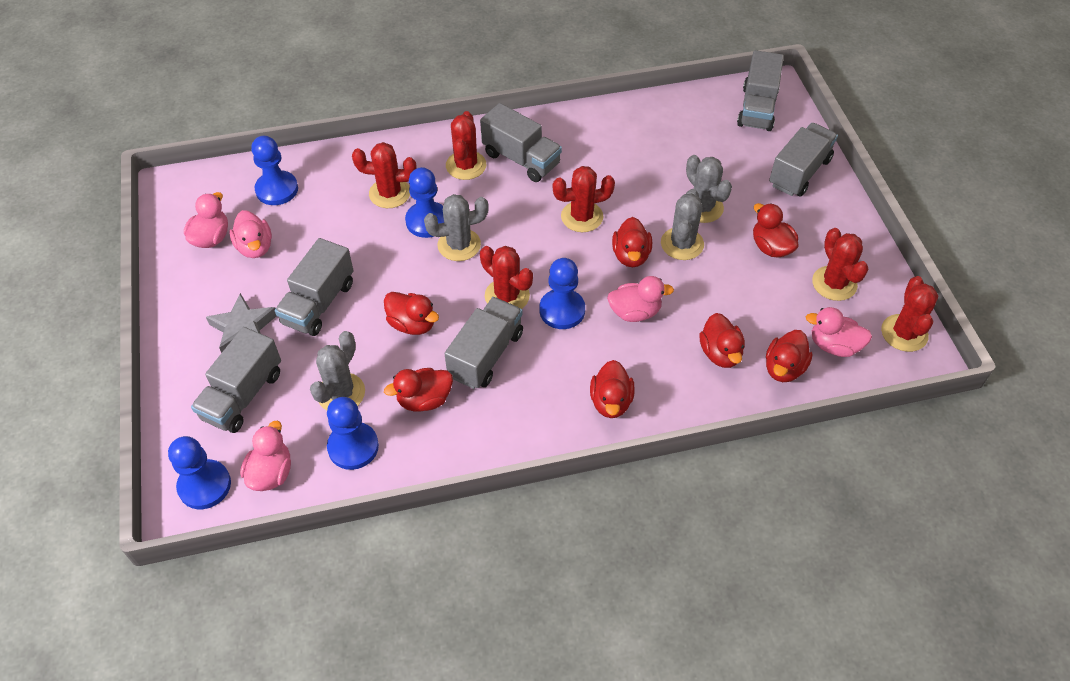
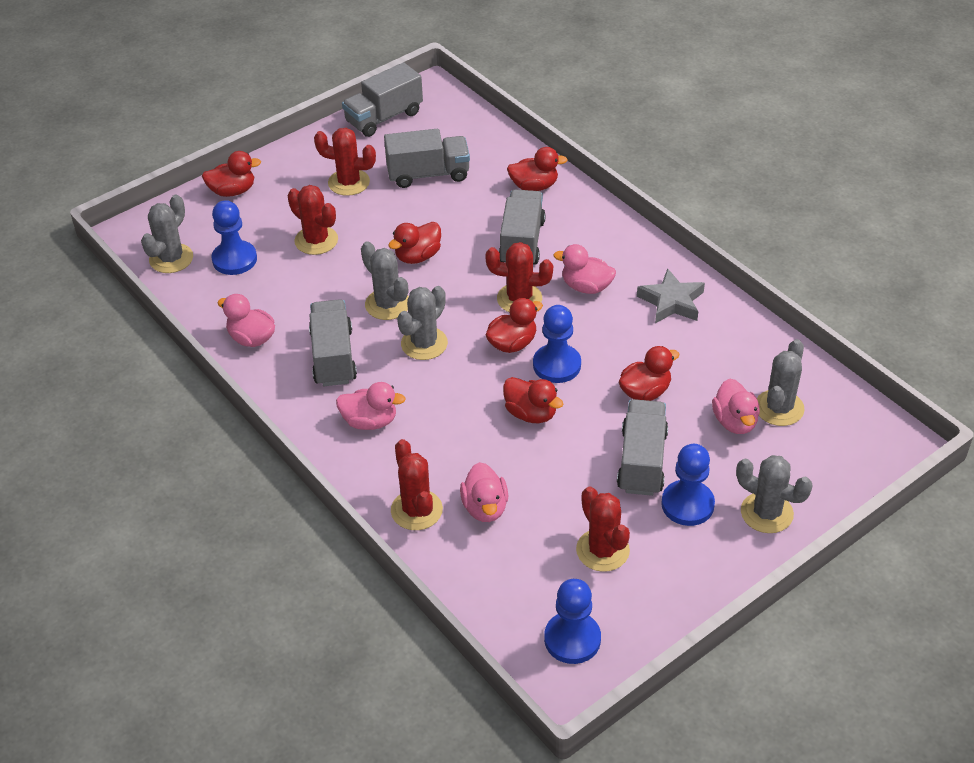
blue pawn: 5 -> 4
grey cactus: 4 -> 5
grey truck: 6 -> 5
red cactus: 6 -> 5
red duck: 7 -> 6

